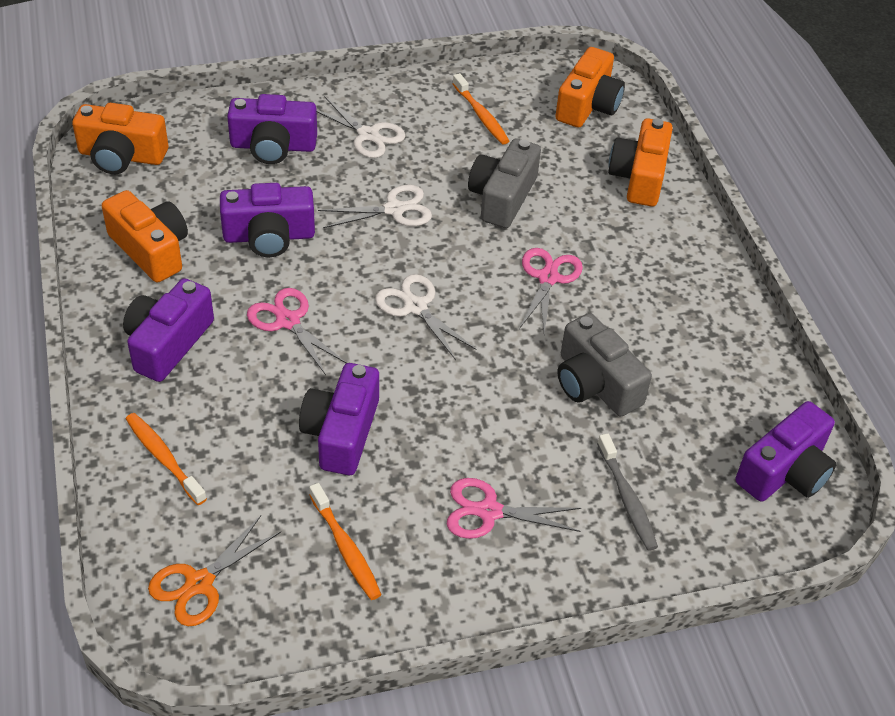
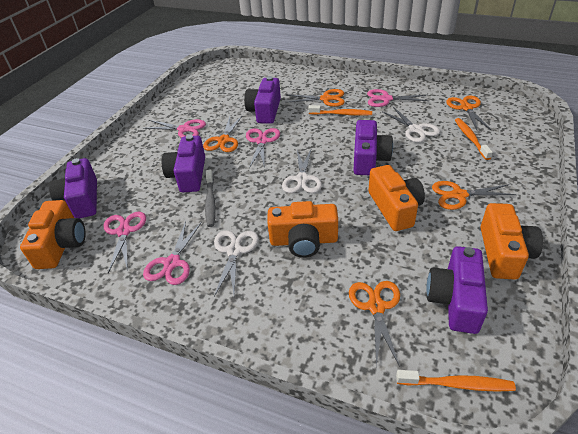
grey camera: 2 -> 0
orange scissors: 1 -> 5
pink scissors: 3 -> 5

